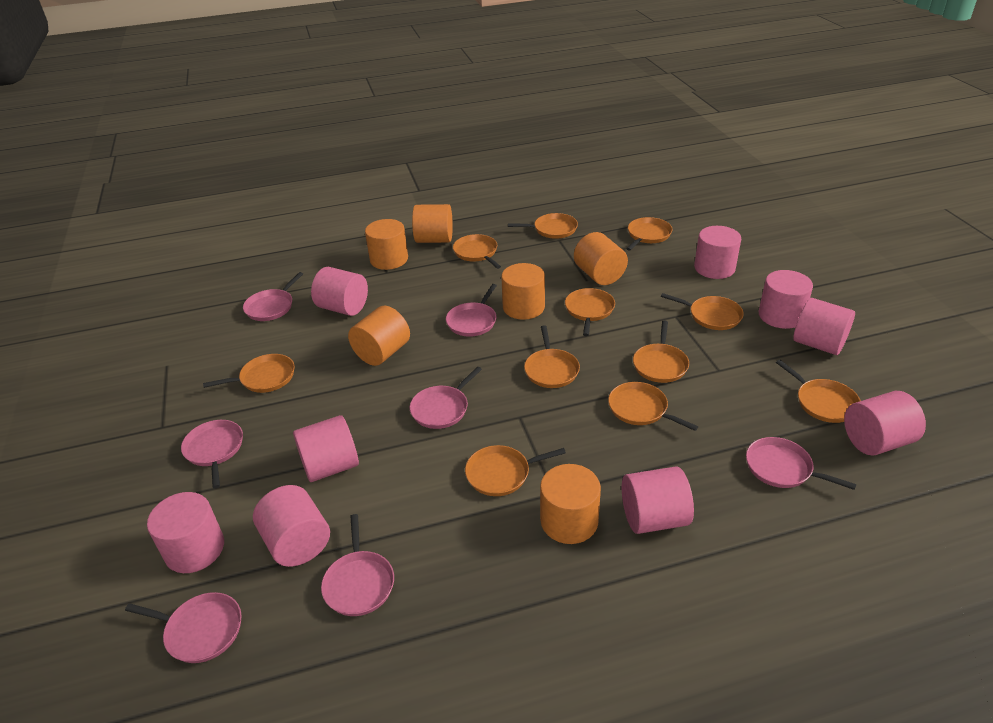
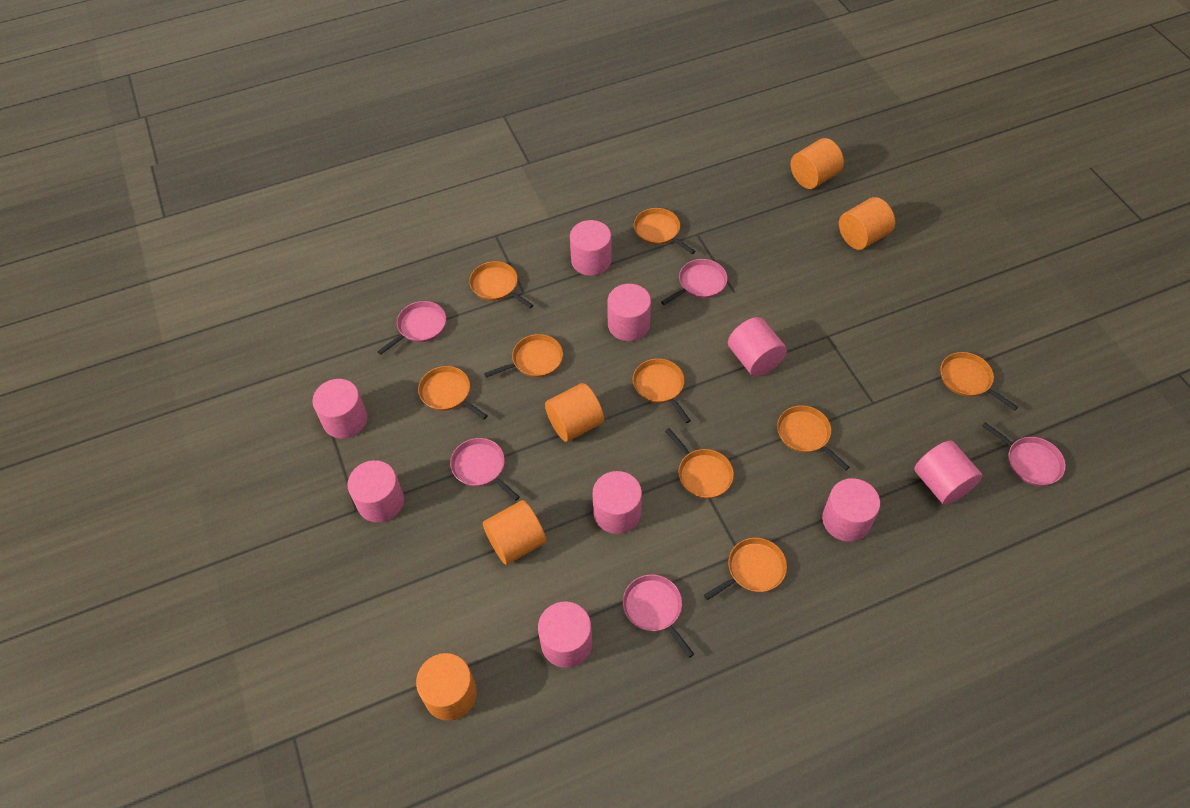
orange cylinder: 6 -> 5
orange pan: 11 -> 9
pink pan: 7 -> 5

